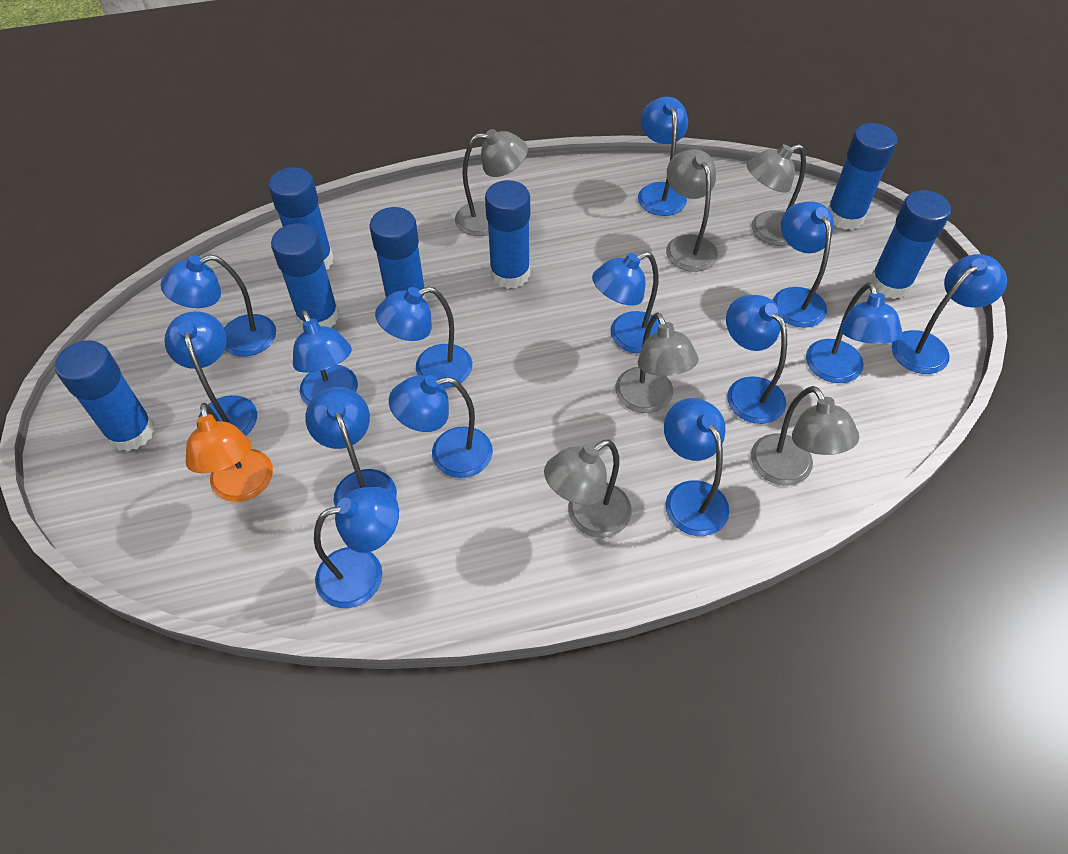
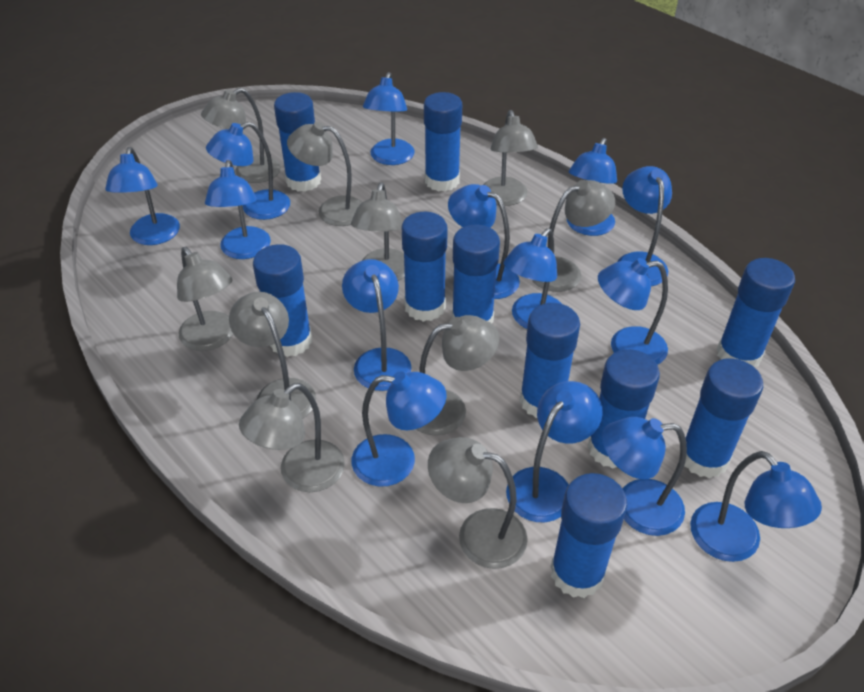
blue glue stick: 7 -> 10
grey lamp: 6 -> 10
orange lamp: 1 -> 0

